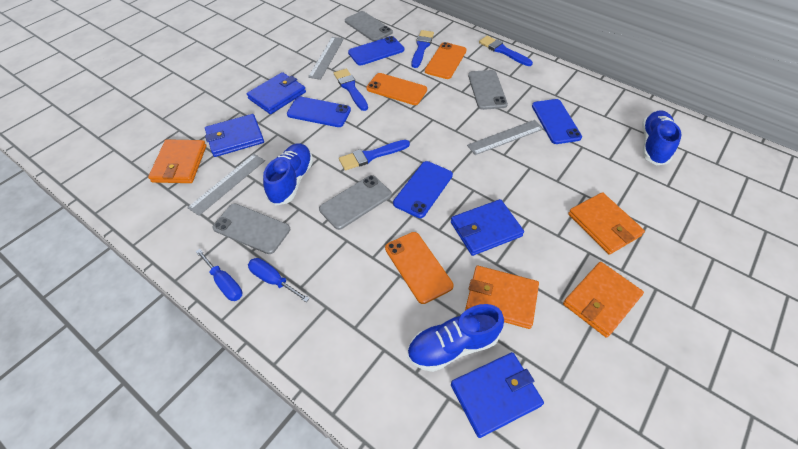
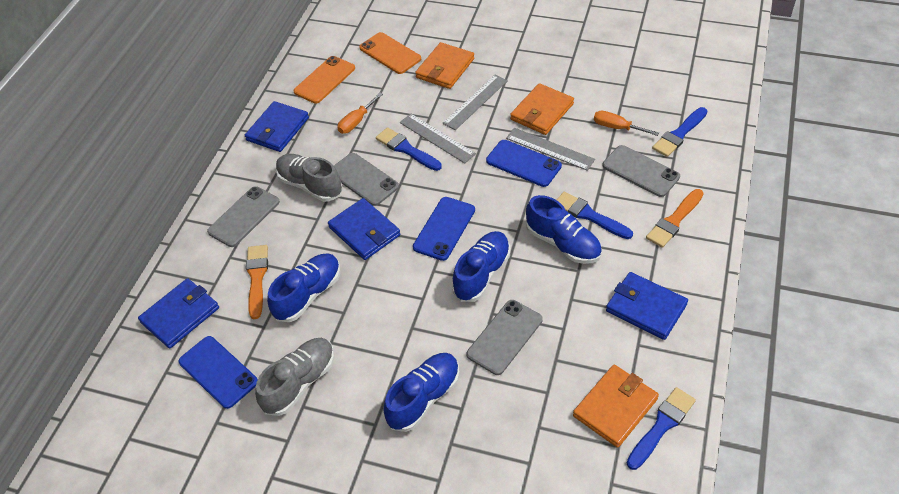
blue phone: 4 -> 3
blue screwdriver: 2 -> 0
blue shoe: 3 -> 4
grey shoe: 0 -> 2
orange brush: 0 -> 2
orange phone: 3 -> 2
orange screwdriver: 0 -> 2
orange wallet: 4 -> 3

